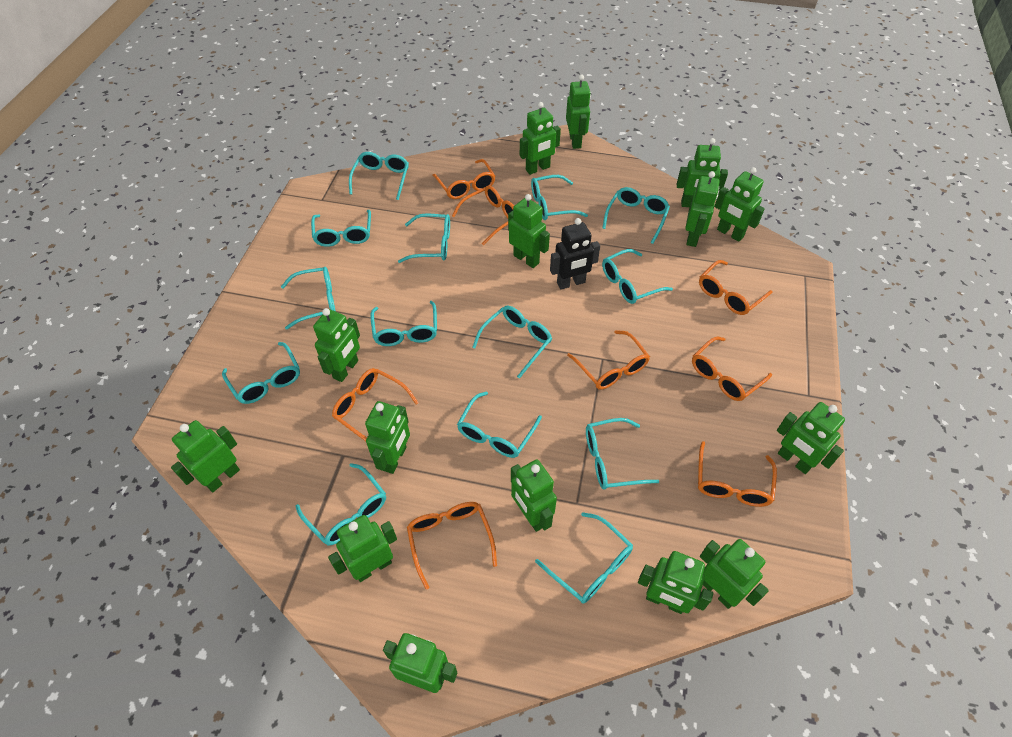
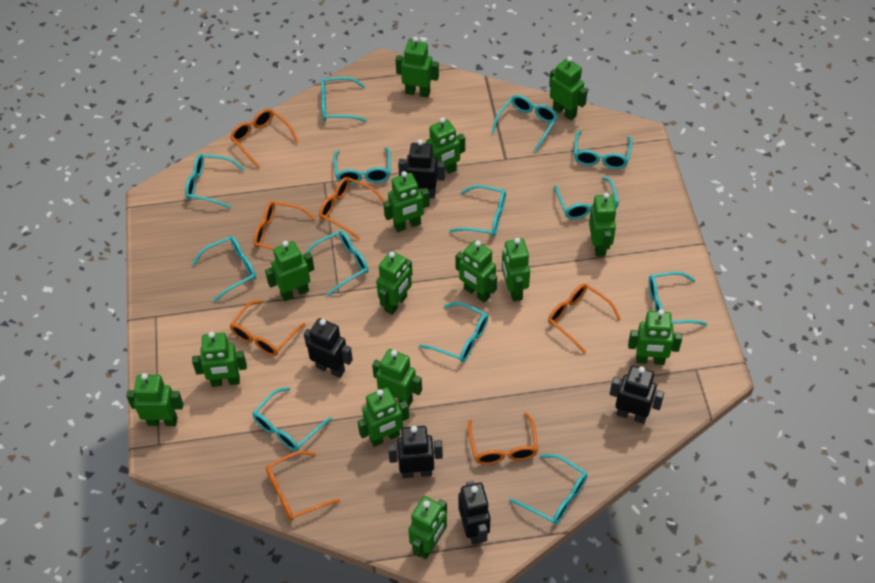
black robot: 1 -> 5
orange glasses: 8 -> 7
turquoise glasses: 14 -> 13

